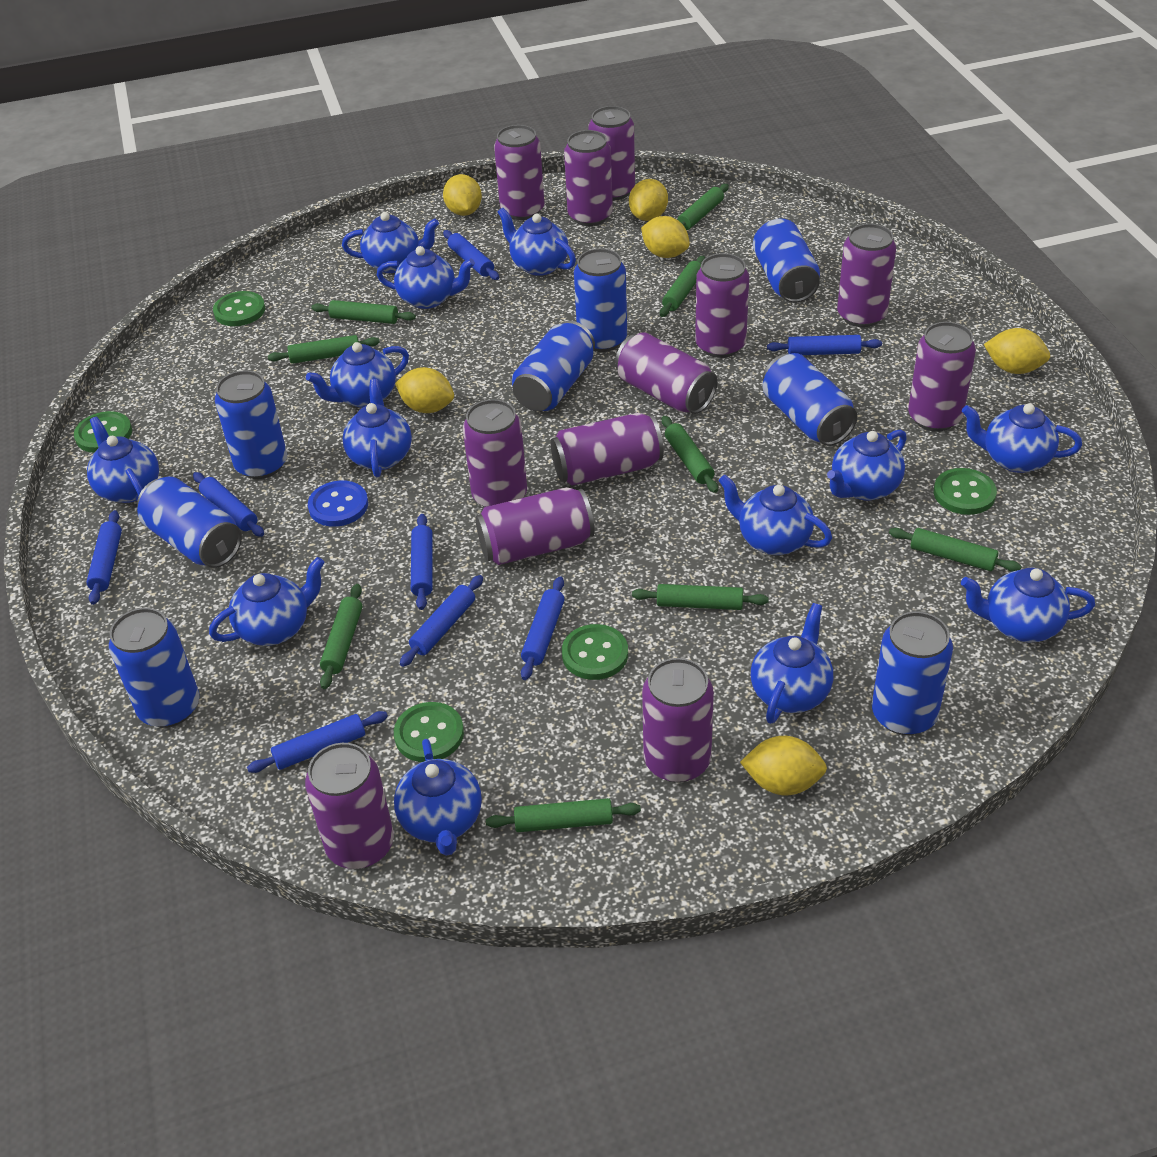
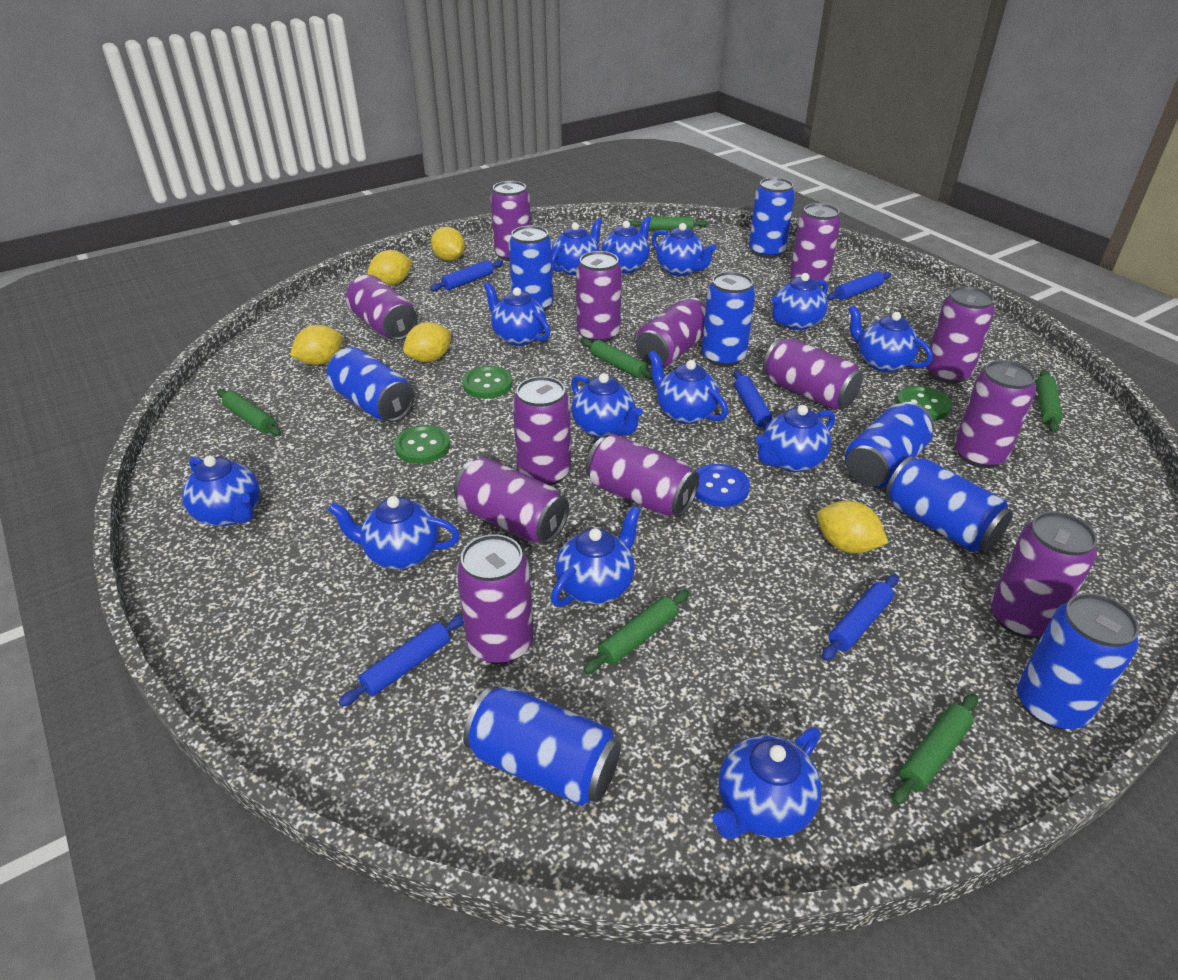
blue rolling pin: 8 -> 5
green button: 5 -> 3
green rolling pin: 9 -> 6
purple can: 12 -> 13
yellow lemon: 6 -> 5

